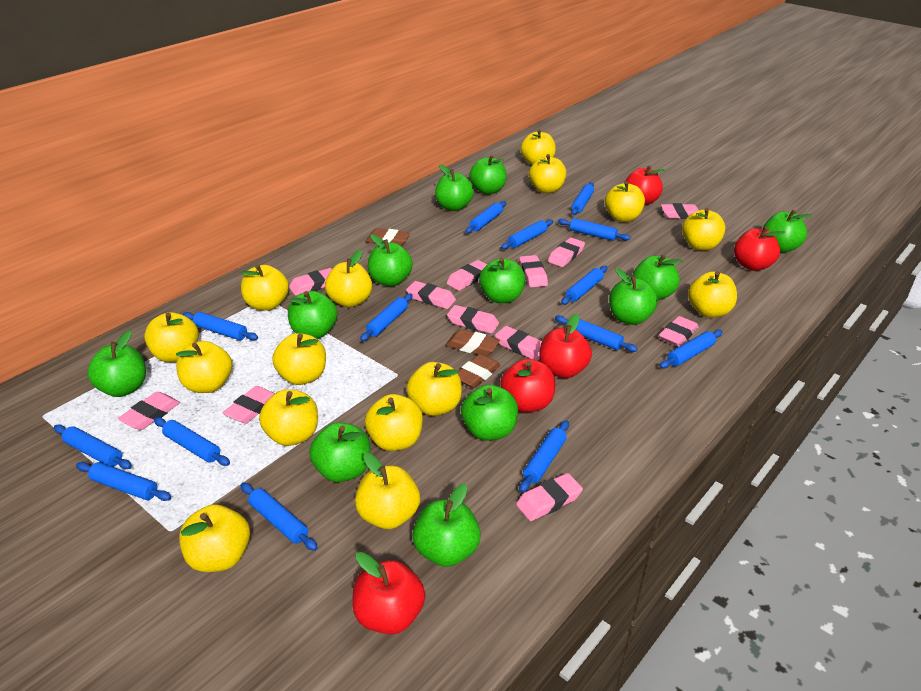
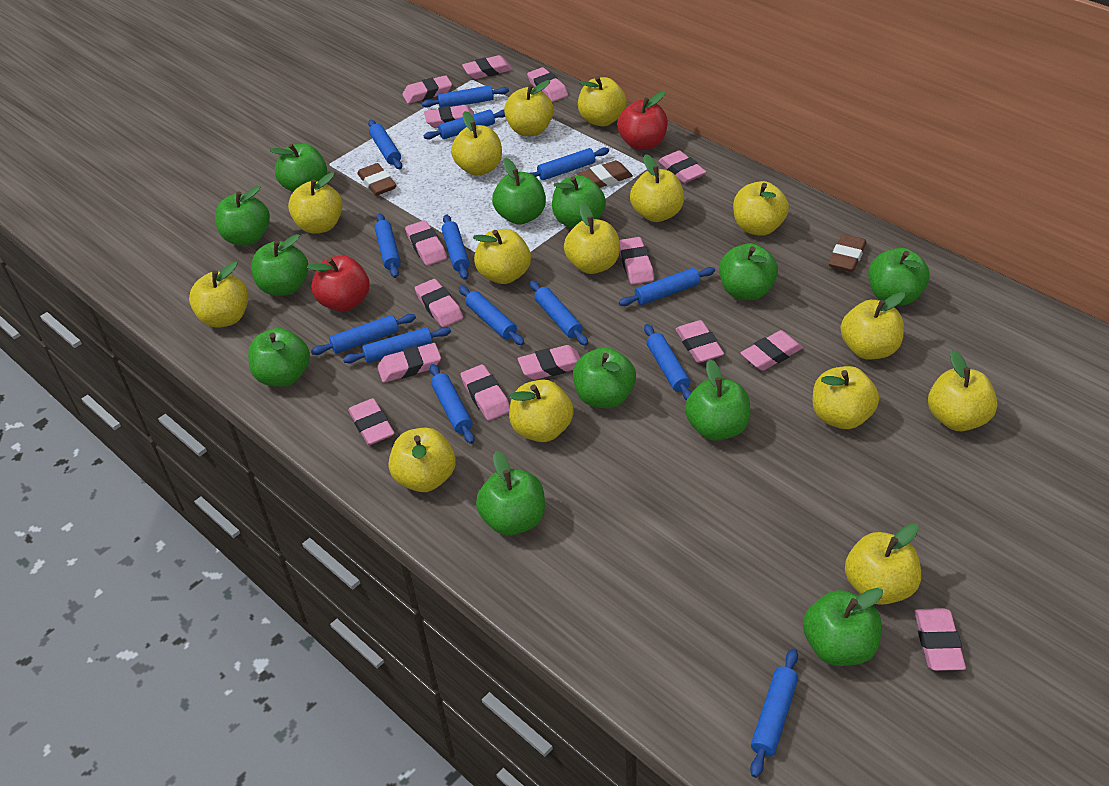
pink eraser: 12 -> 15
red apple: 5 -> 2

